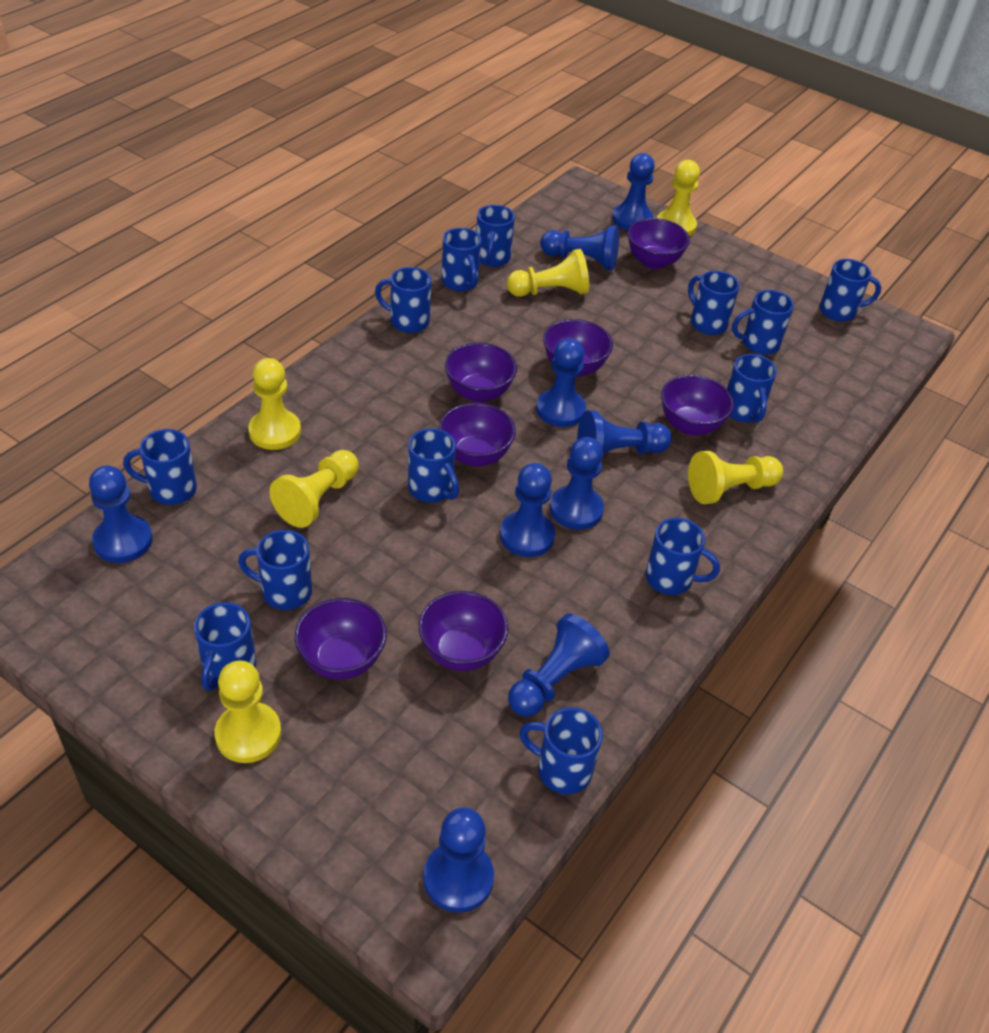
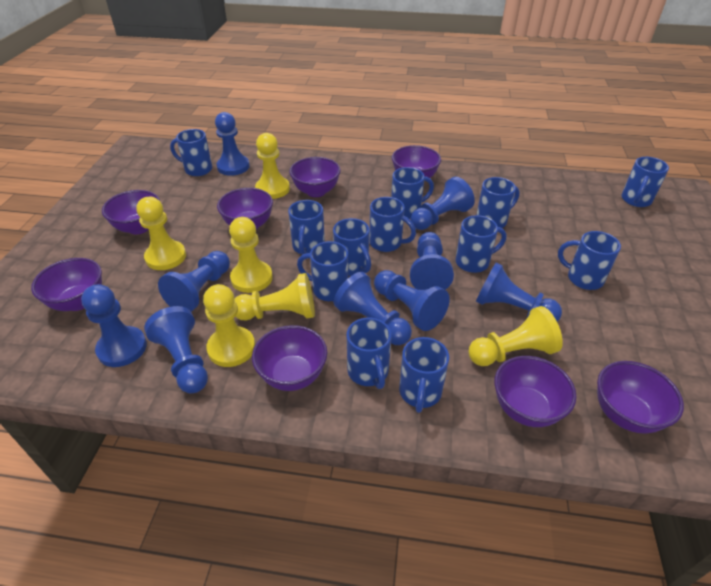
blue mug: 13 -> 12
purple bowl: 7 -> 8

